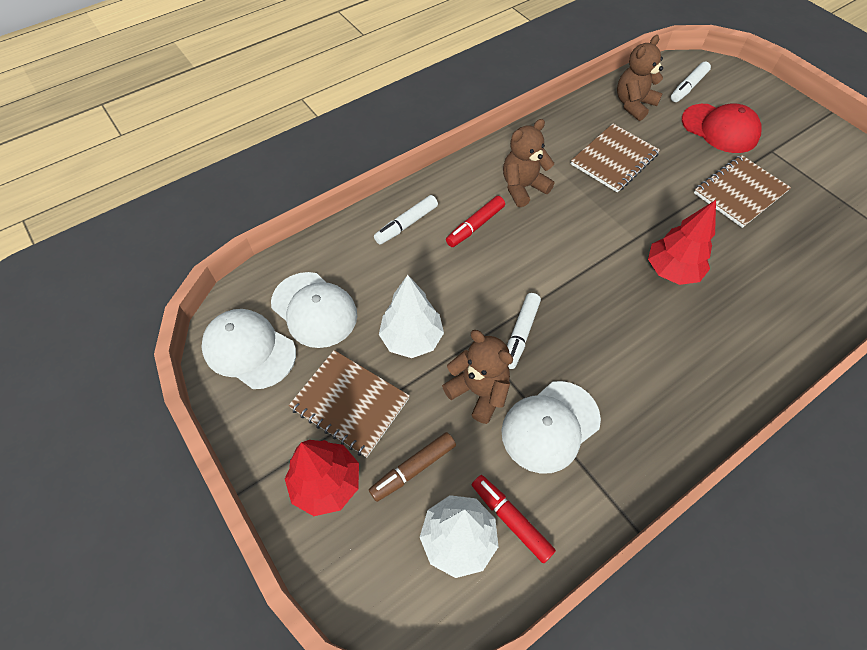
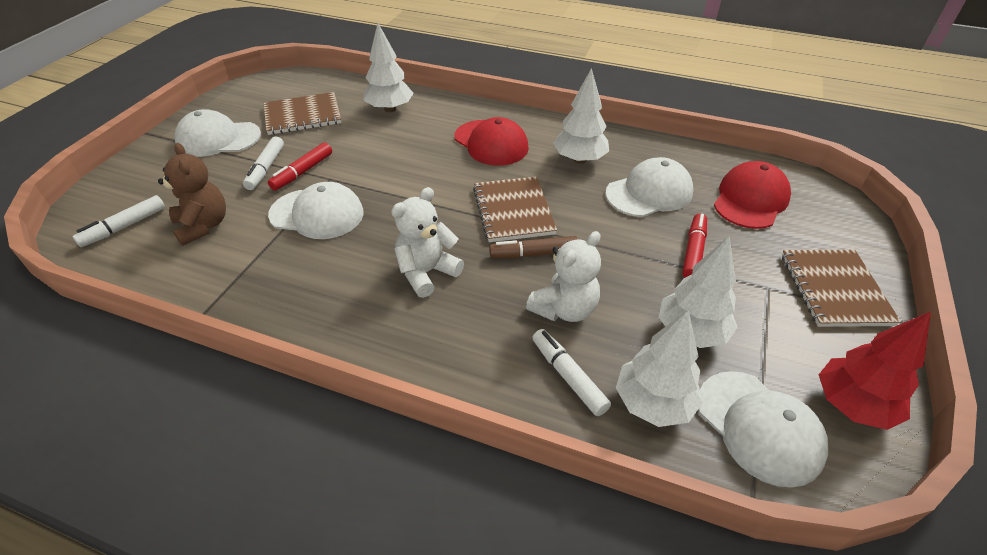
brown teddy bear: 3 -> 1
red cap: 1 -> 2
red tree: 2 -> 1
white cap: 3 -> 4
white teddy bear: 0 -> 2
white tree: 2 -> 4

